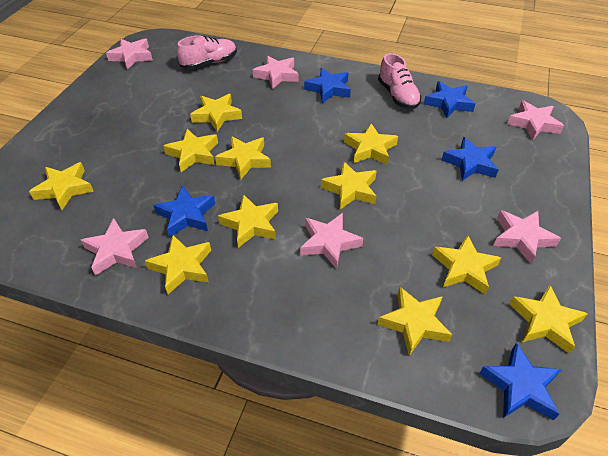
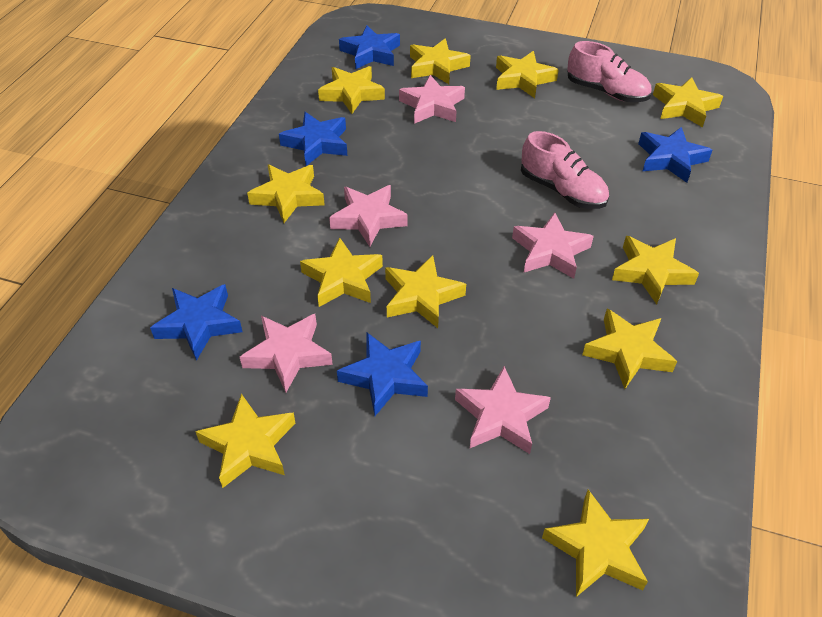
pink star: 6 -> 5

